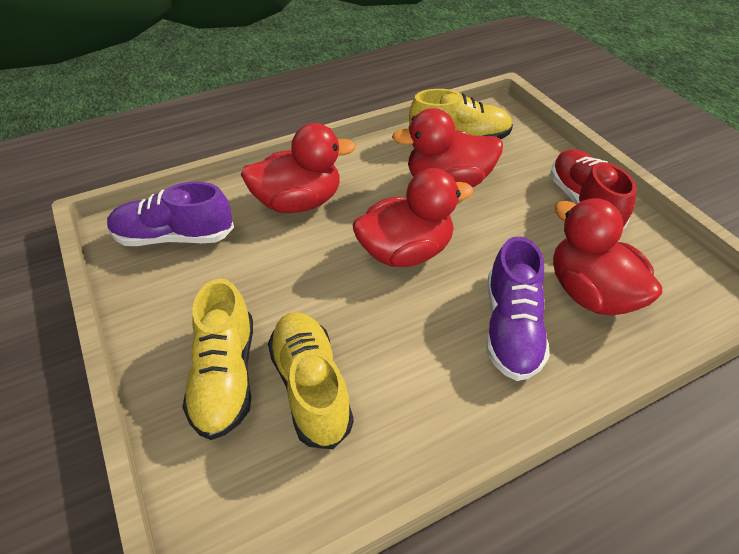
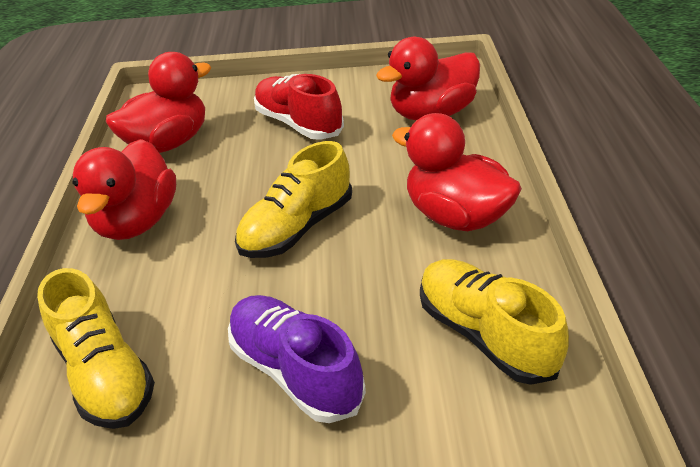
purple shoe: 2 -> 1

